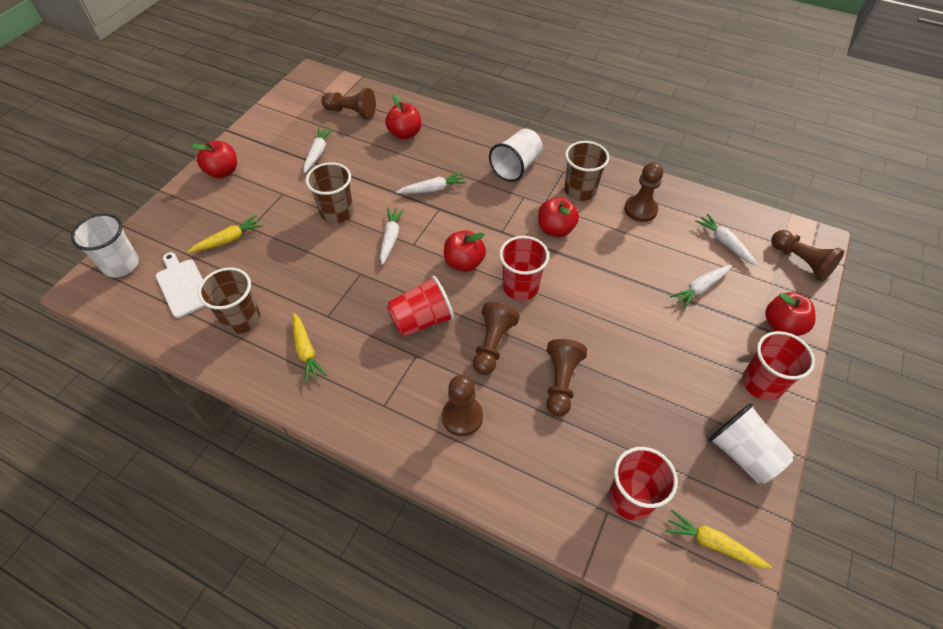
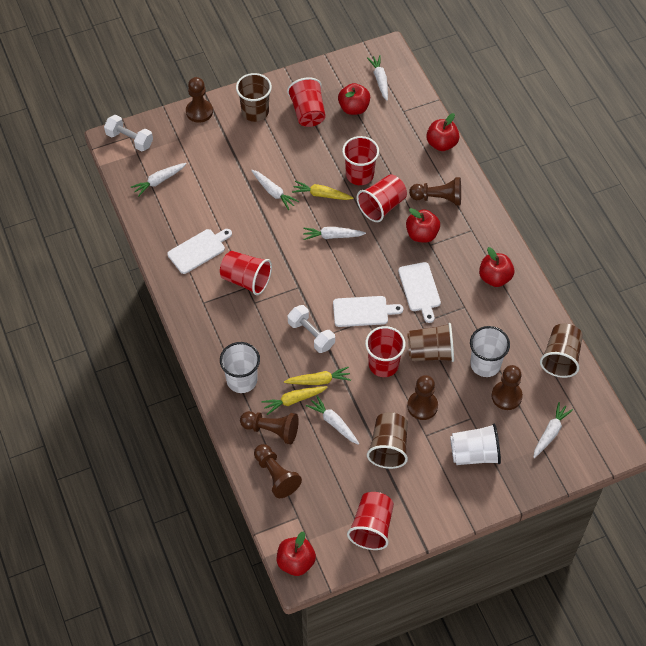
brown cup: 3 -> 4
red cup: 4 -> 6
white carrot: 5 -> 6
white cutting board: 1 -> 3
white dumbbell: 0 -> 2

